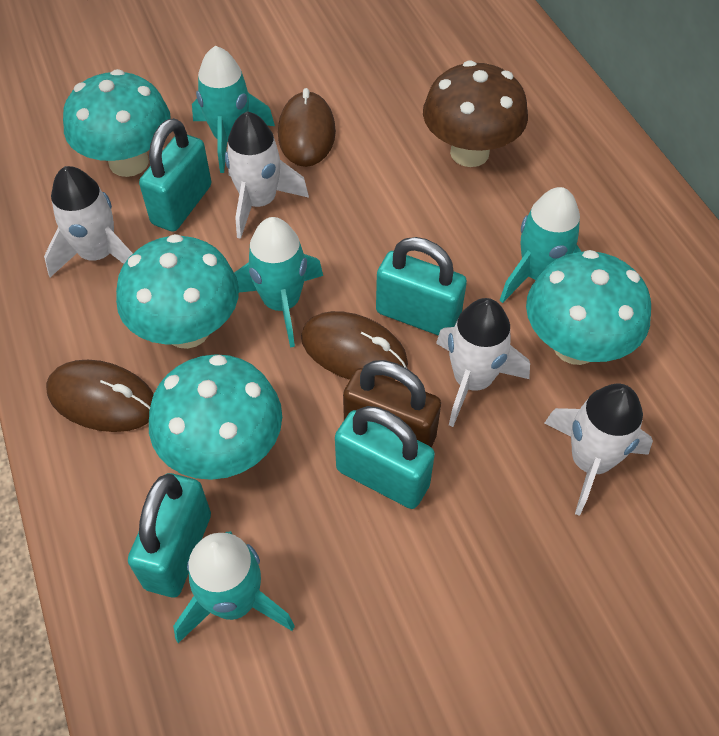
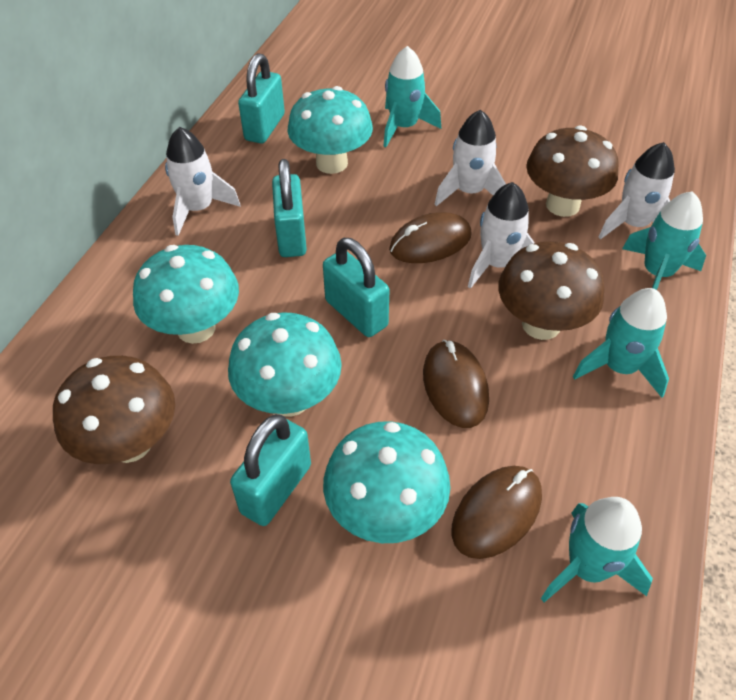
brown mushroom: 1 -> 3
brown padlock: 1 -> 0

